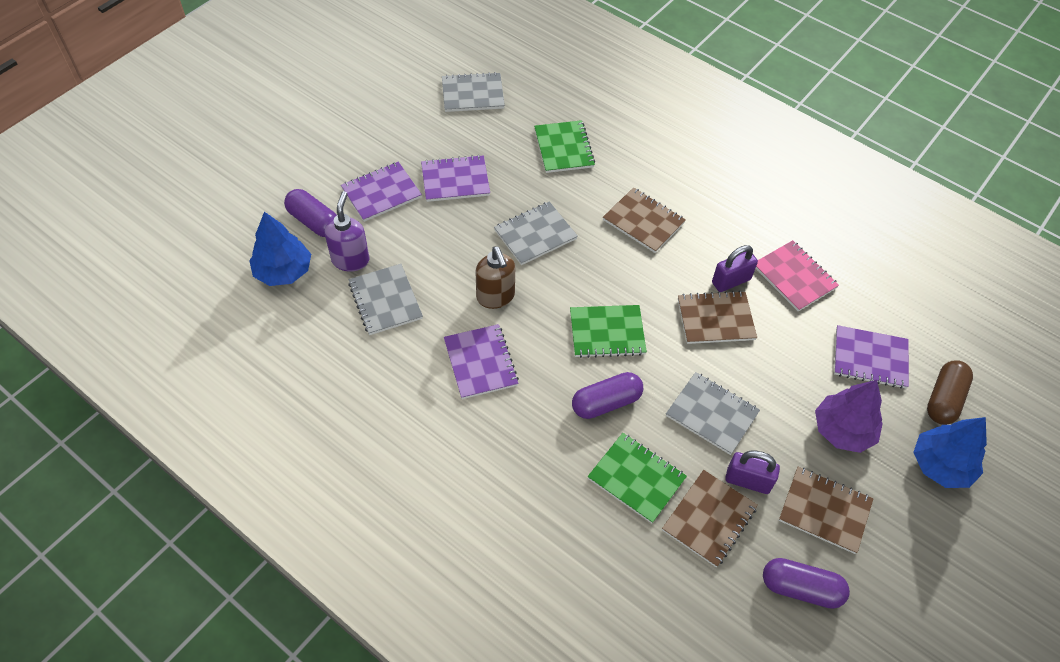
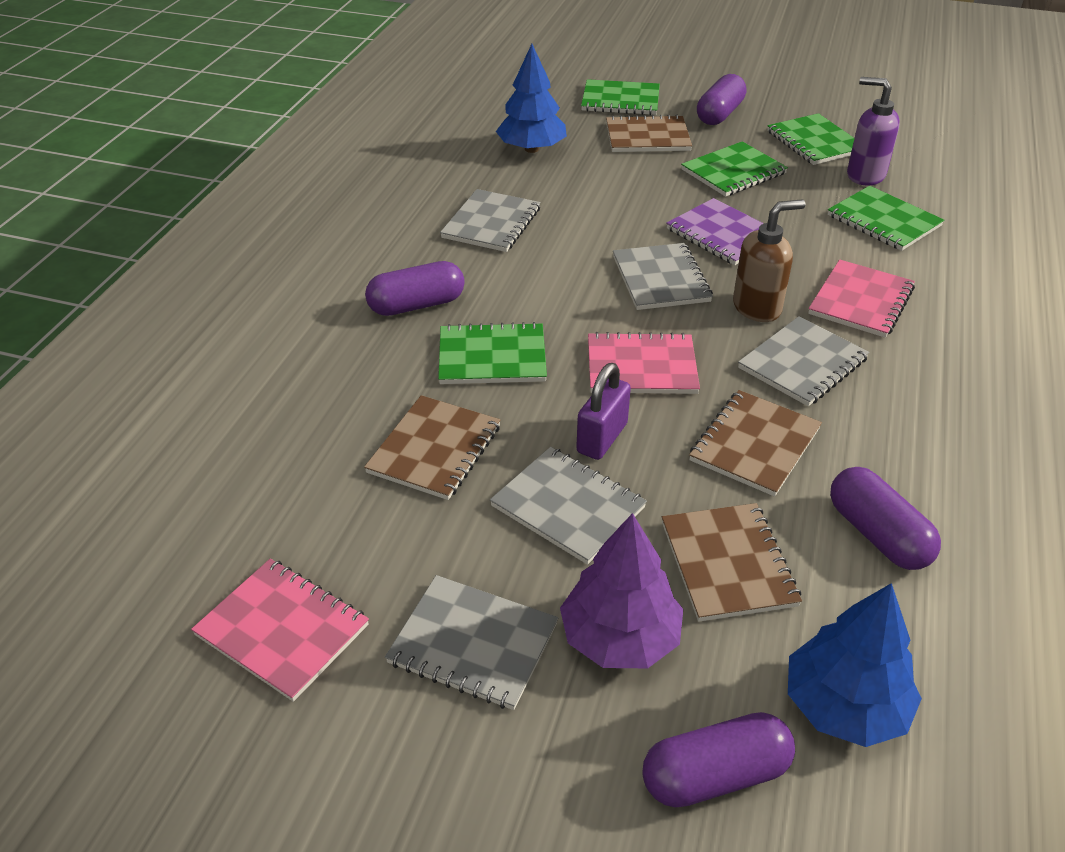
brown capsule: 1 -> 0
green notebook: 3 -> 5
grey notebook: 4 -> 5
pink notebook: 1 -> 3
purple capsule: 3 -> 4
purple notebook: 4 -> 1
purple padlock: 2 -> 1

